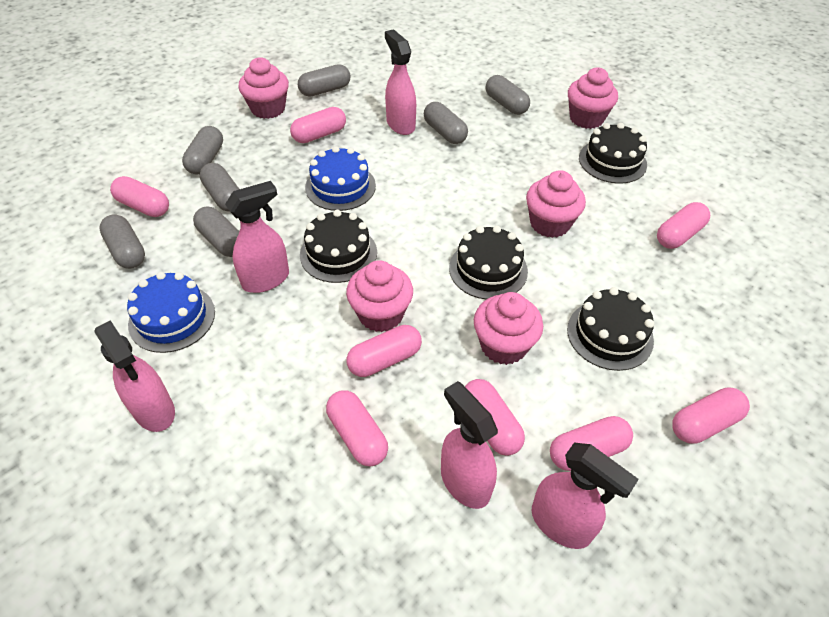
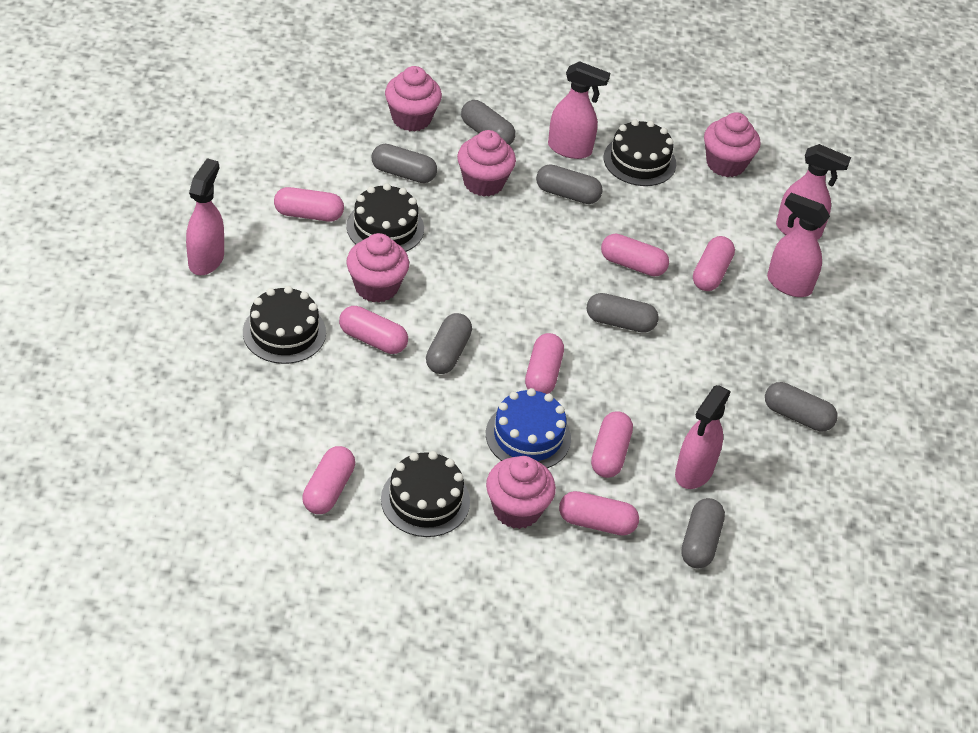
blue cake: 2 -> 1

